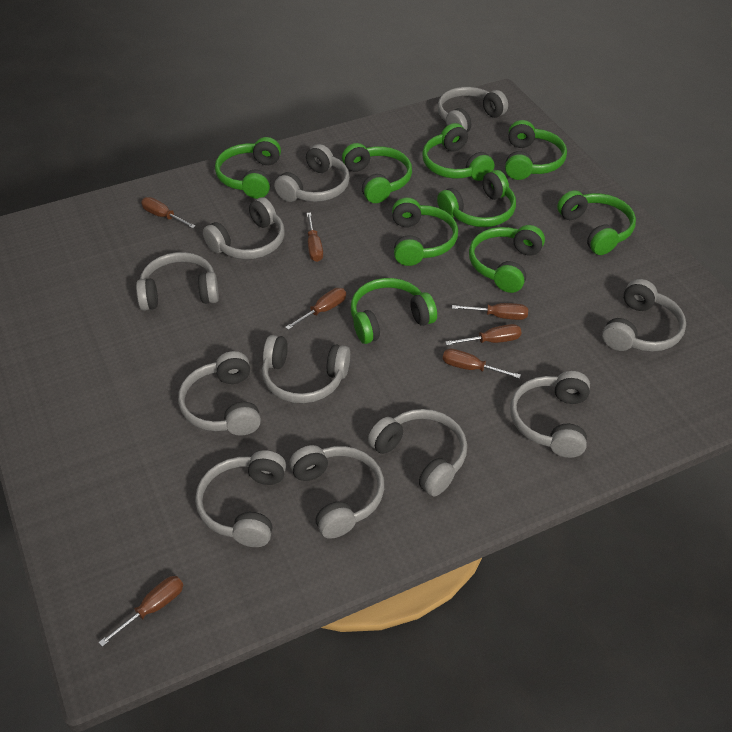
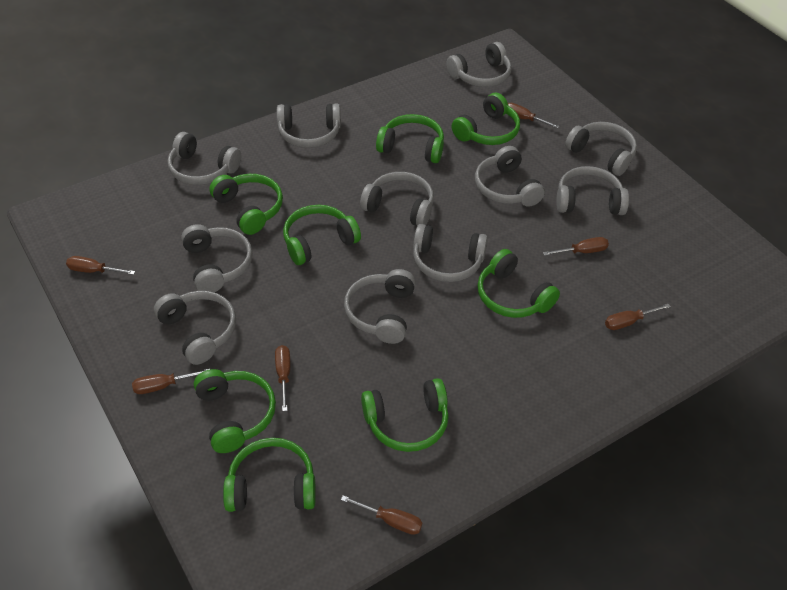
green headphones: 9 -> 8

